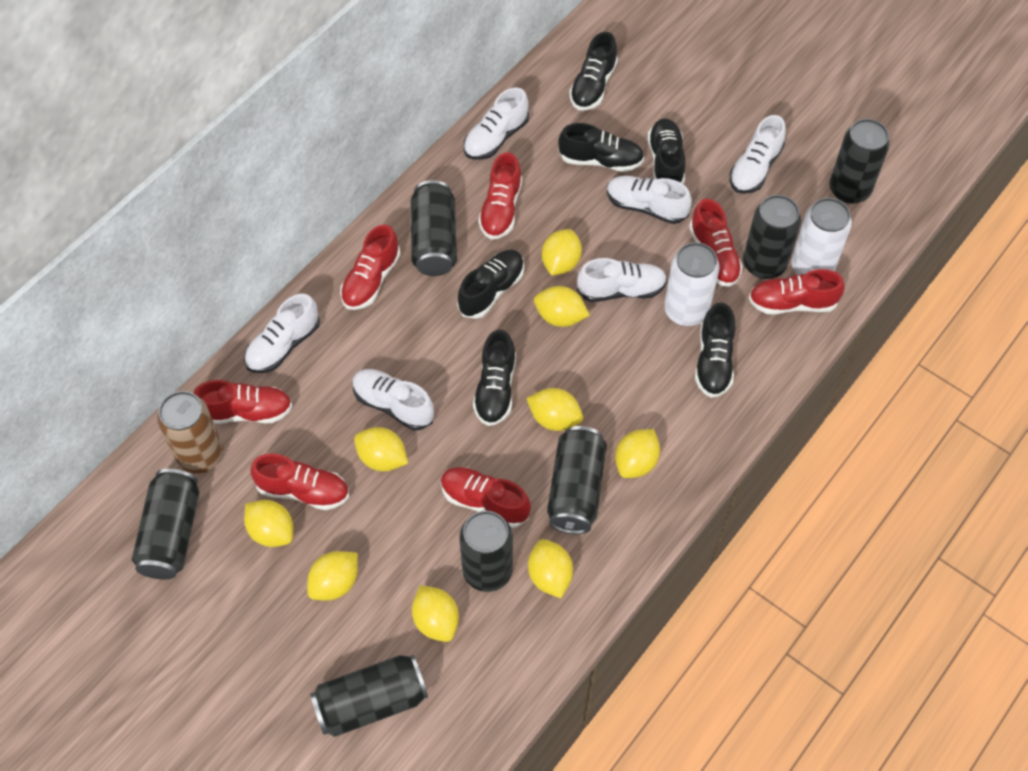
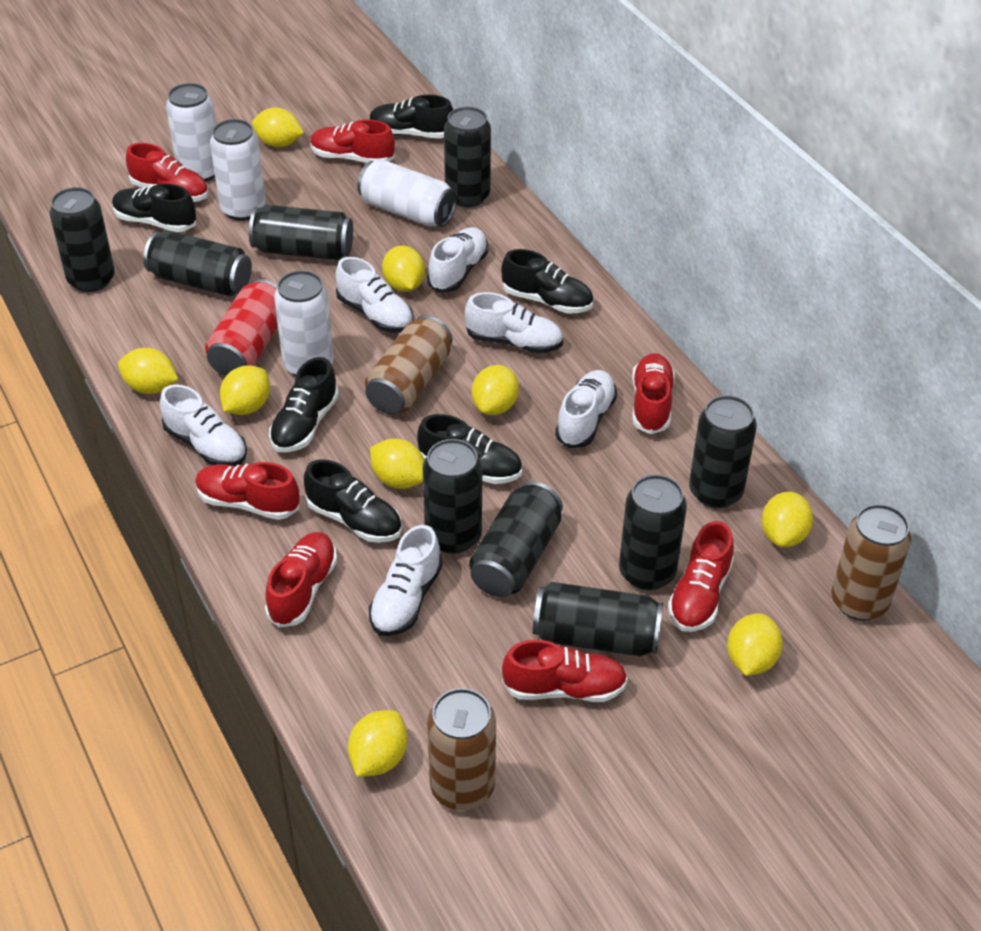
black can: 7 -> 9
brown can: 1 -> 3
red can: 0 -> 1
white can: 2 -> 4

